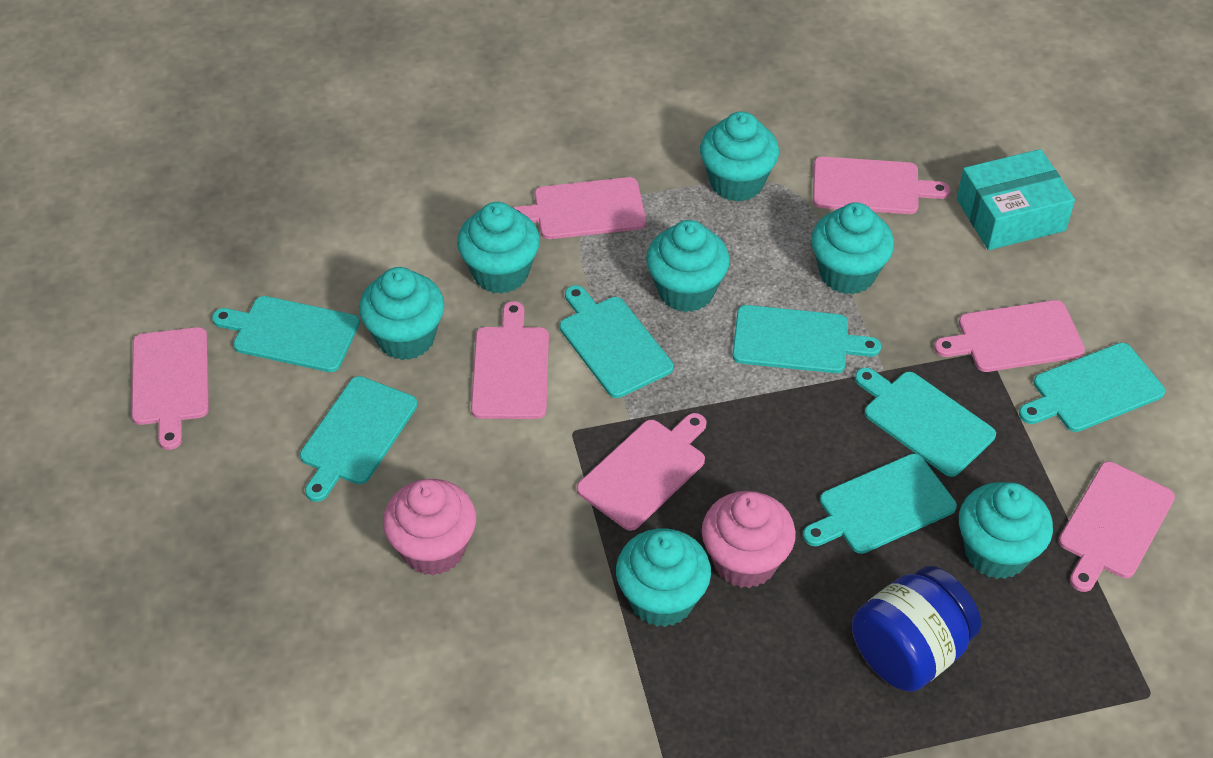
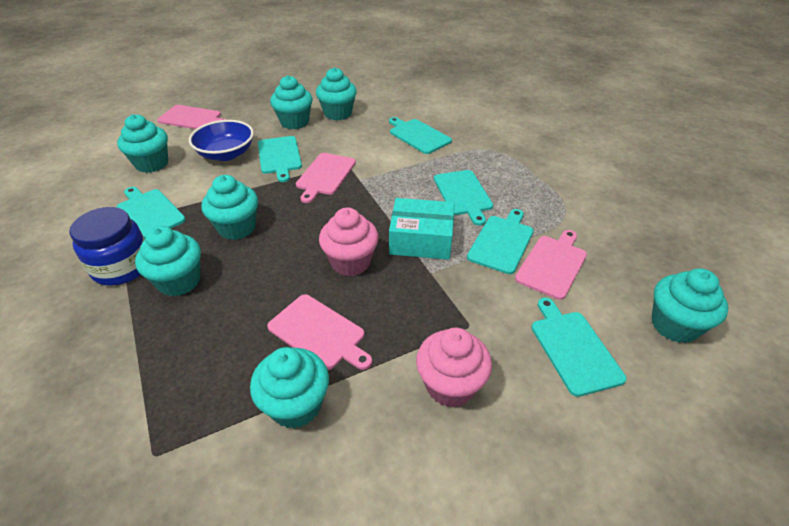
blue bowl: 0 -> 1
pink cutting board: 7 -> 4
turquoise cutting board: 7 -> 6

